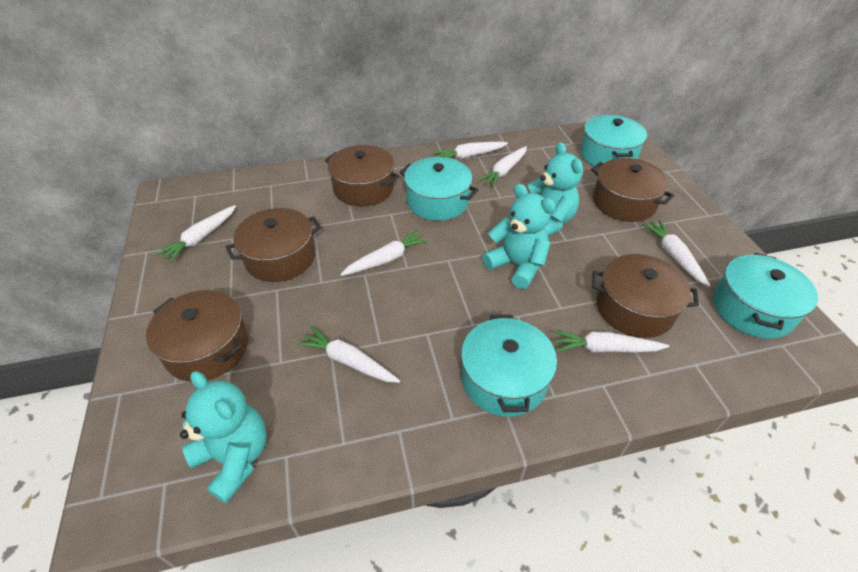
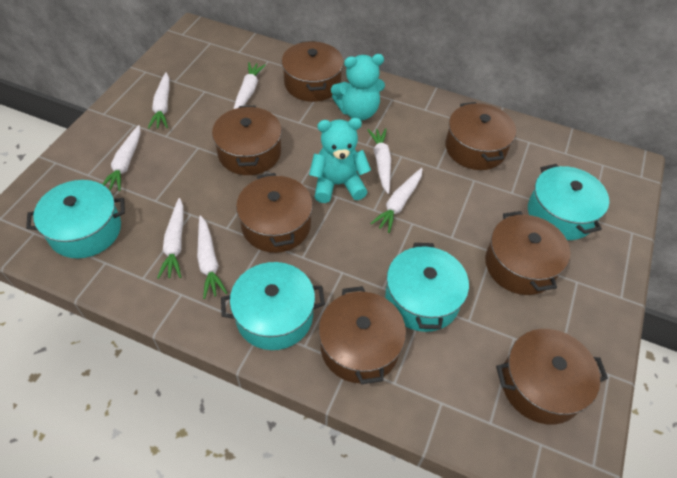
brown pot: 5 -> 7
turquoise teddy bear: 3 -> 2

